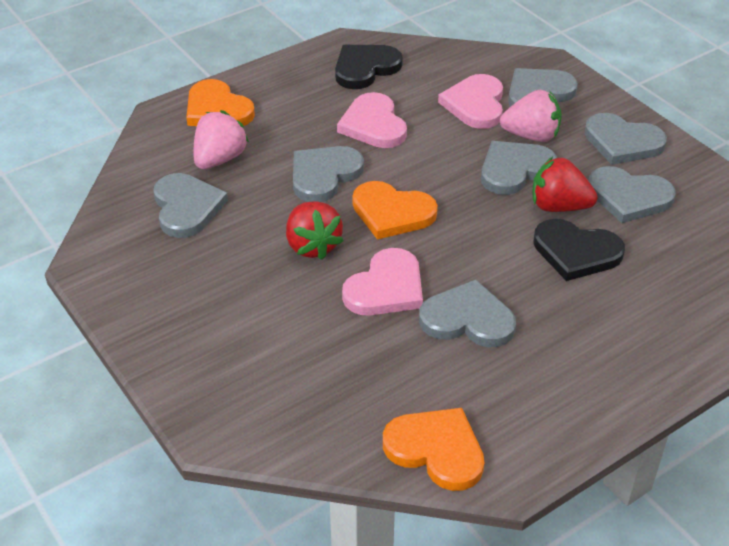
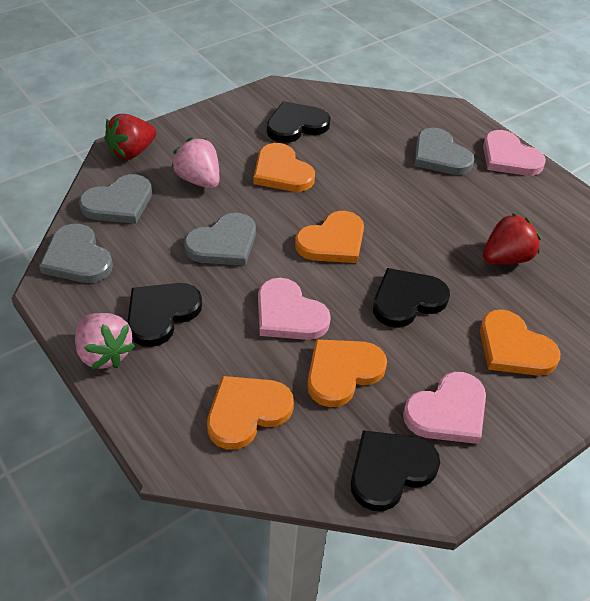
black heart: 2 -> 4
grey heart: 7 -> 4
orange heart: 3 -> 5

